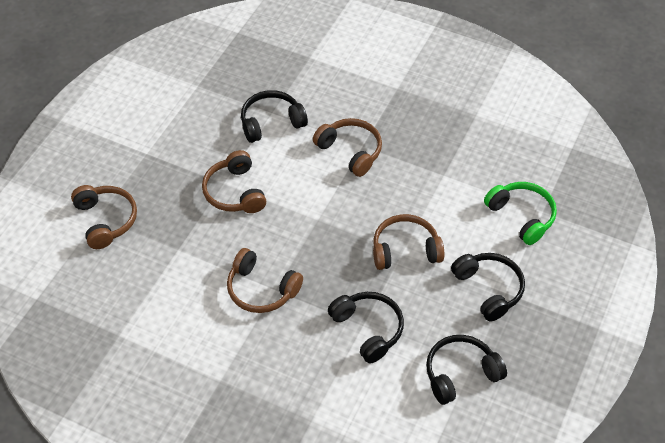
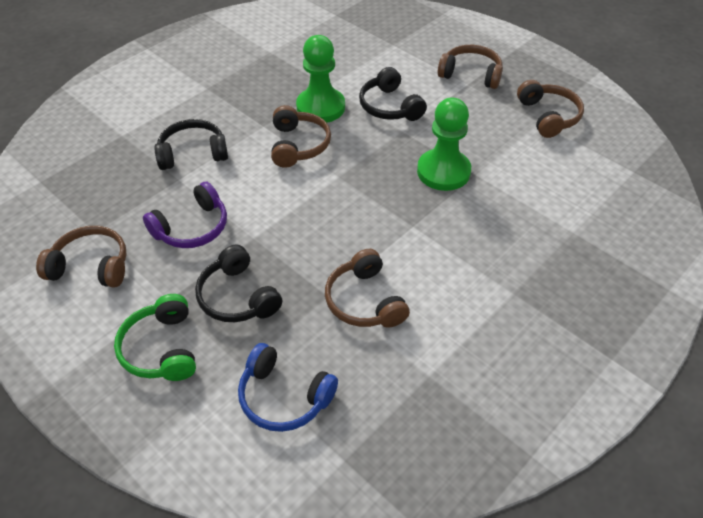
black headphones: 4 -> 3
blue headphones: 0 -> 1
green pawn: 0 -> 2
purple headphones: 0 -> 1

